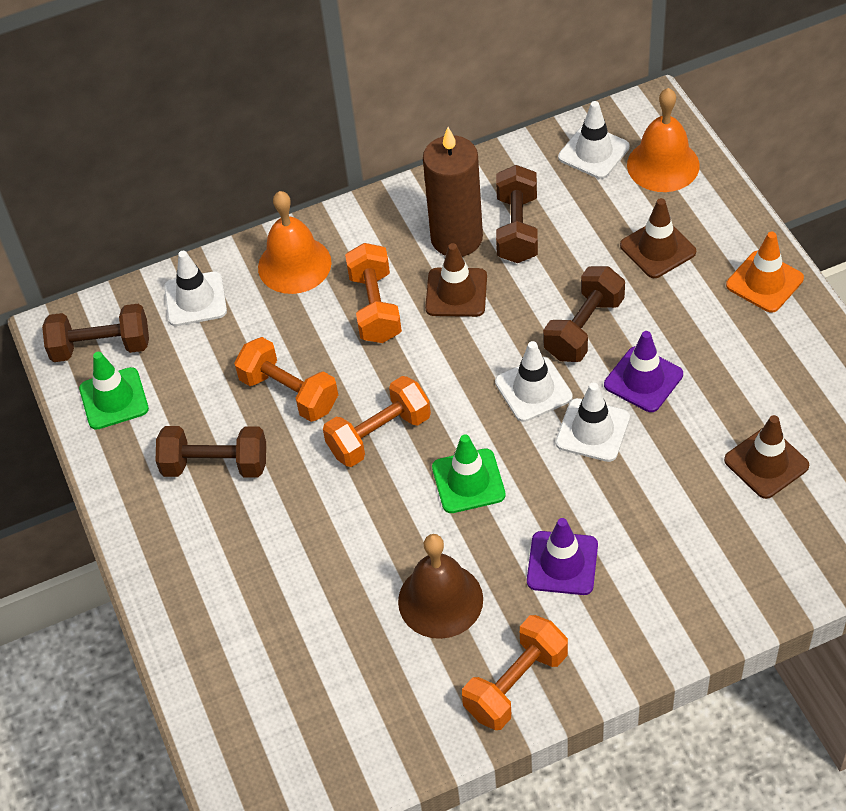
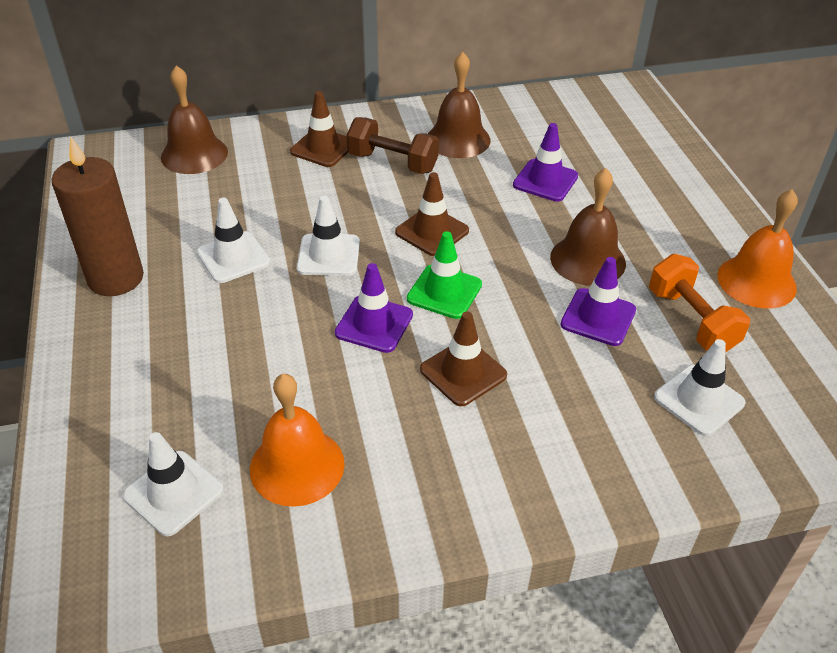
brown bell: 1 -> 3
brown dumbbell: 4 -> 1
green traffic cone: 2 -> 1
orange dumbbell: 4 -> 1
orange traffic cone: 1 -> 0
purple traffic cone: 2 -> 3

